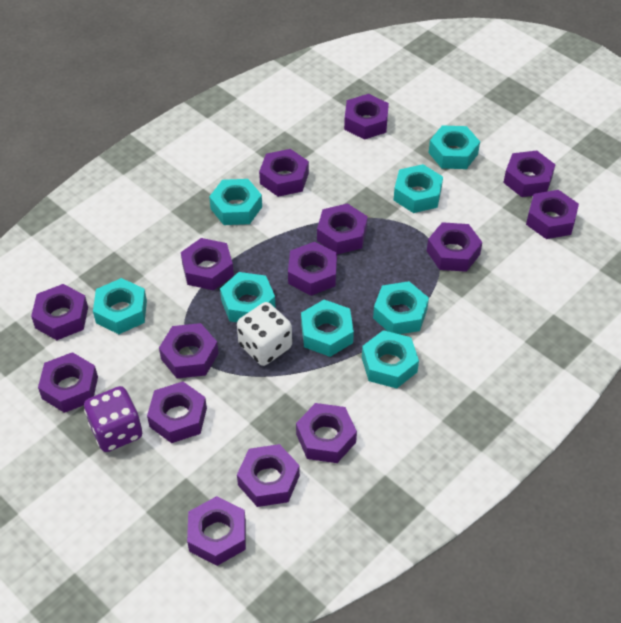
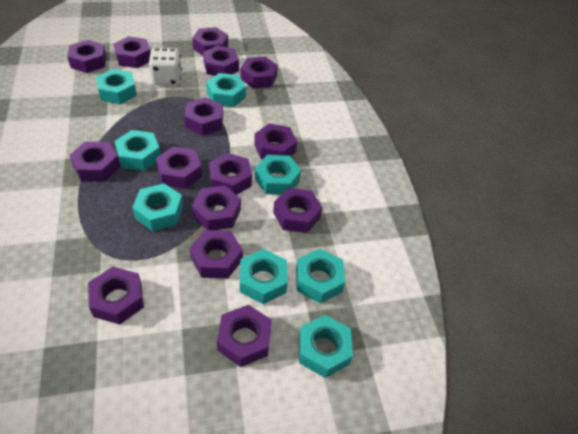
purple dice: 1 -> 0

